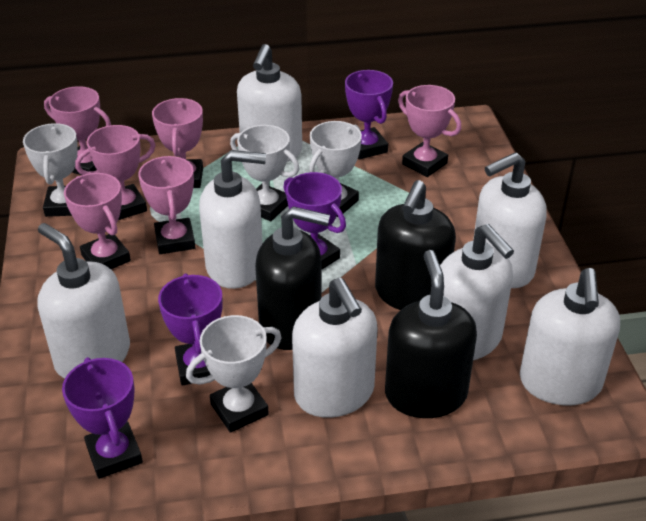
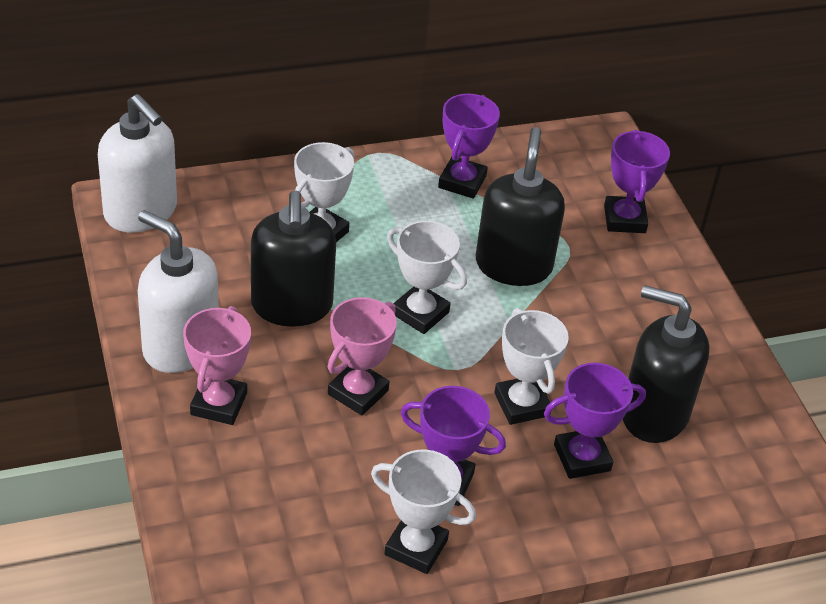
pink trophy: 6 -> 2
white soap dispenser: 7 -> 2

